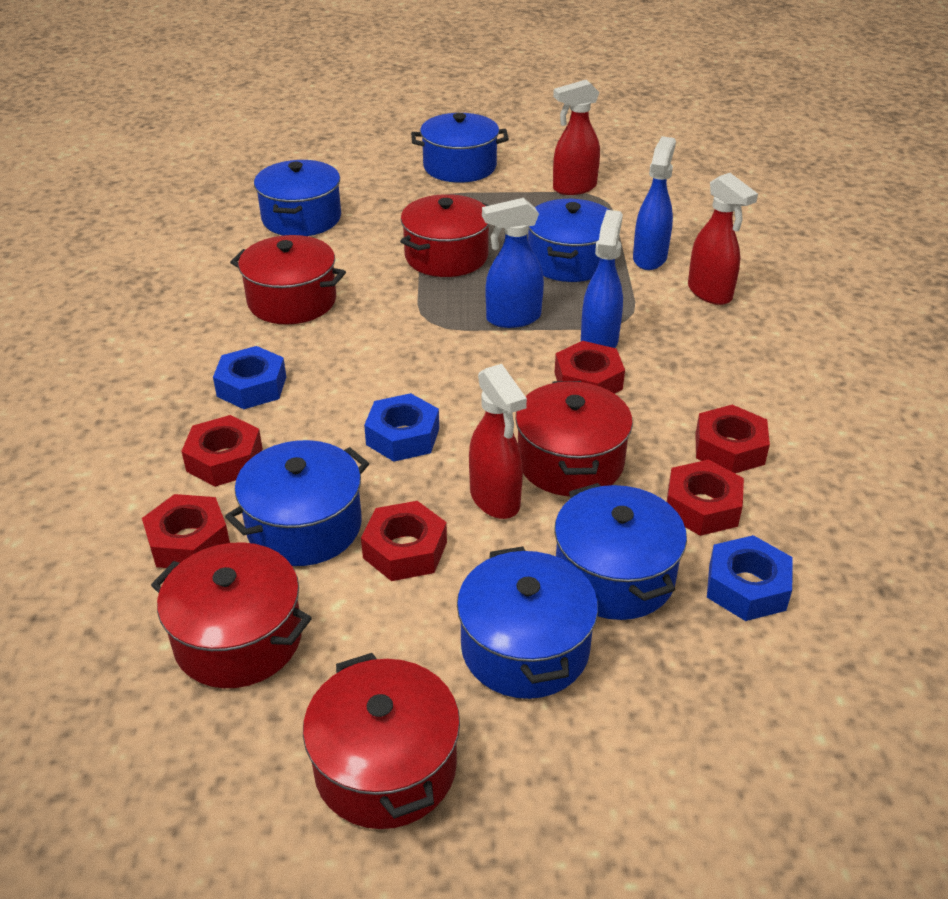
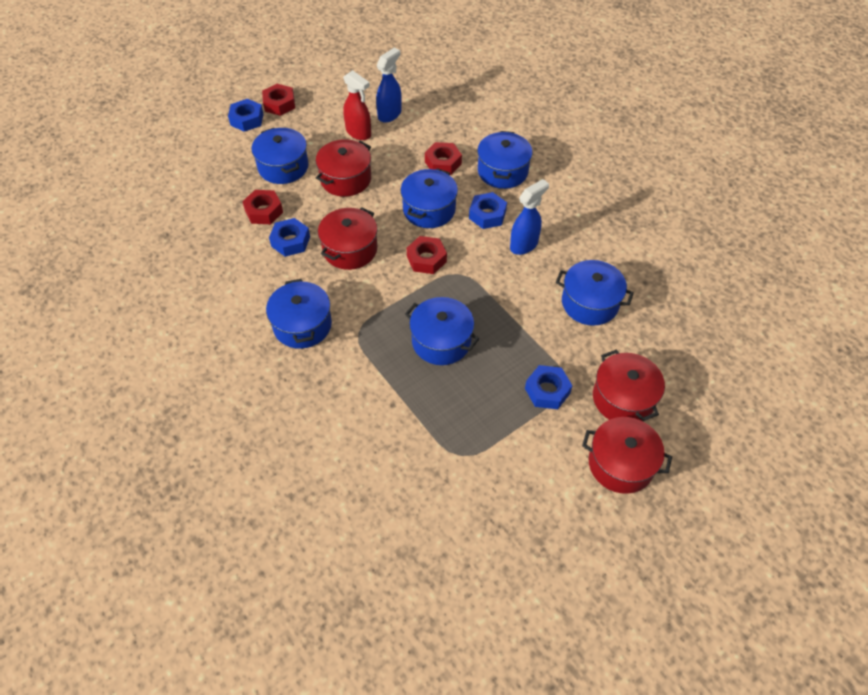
blue nut: 3 -> 4
blue spray bottle: 3 -> 2
red nut: 6 -> 4
red pot: 5 -> 4
red spray bottle: 3 -> 1

